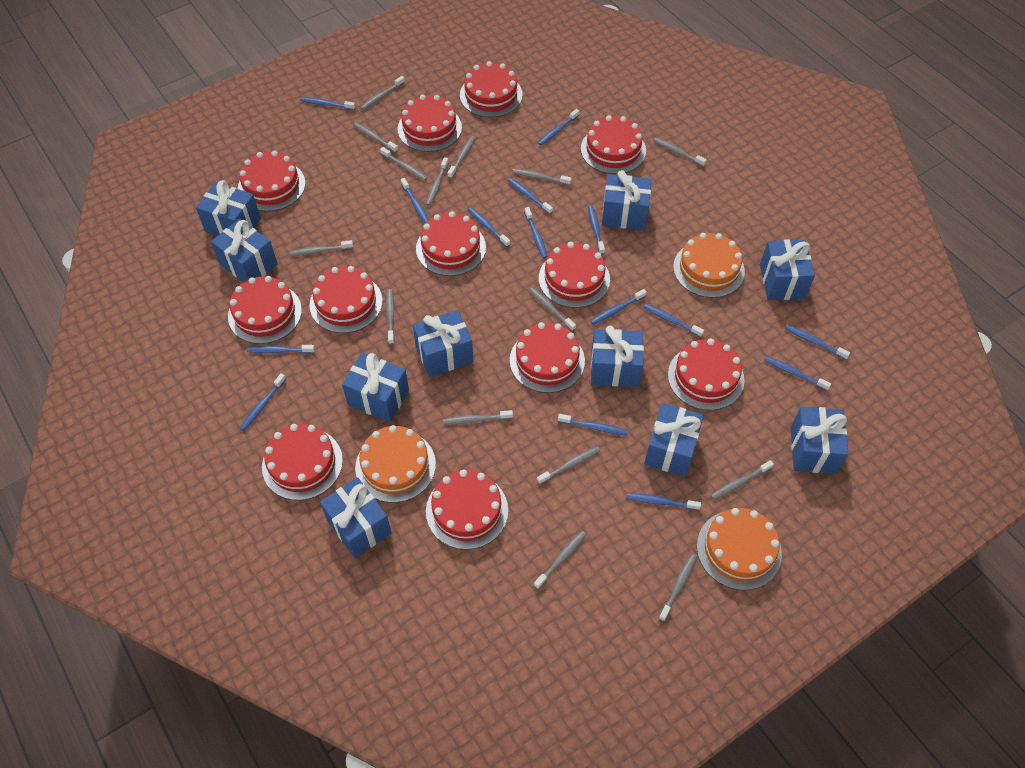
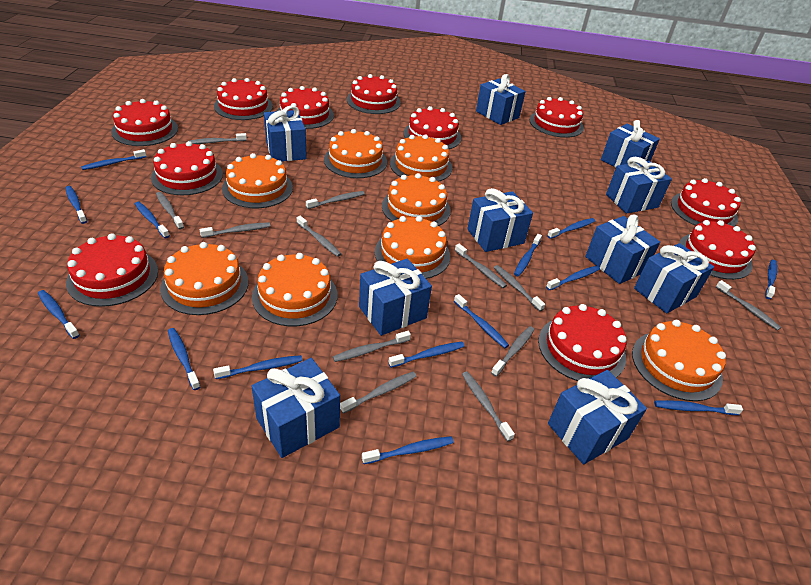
blue toothbrush: 15 -> 14
grey toothbrush: 15 -> 12
orange cake: 3 -> 8
red cake: 12 -> 11

